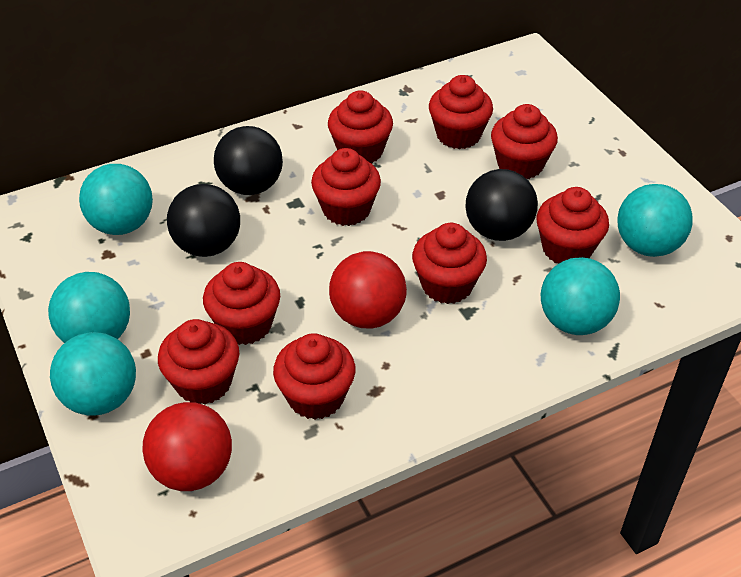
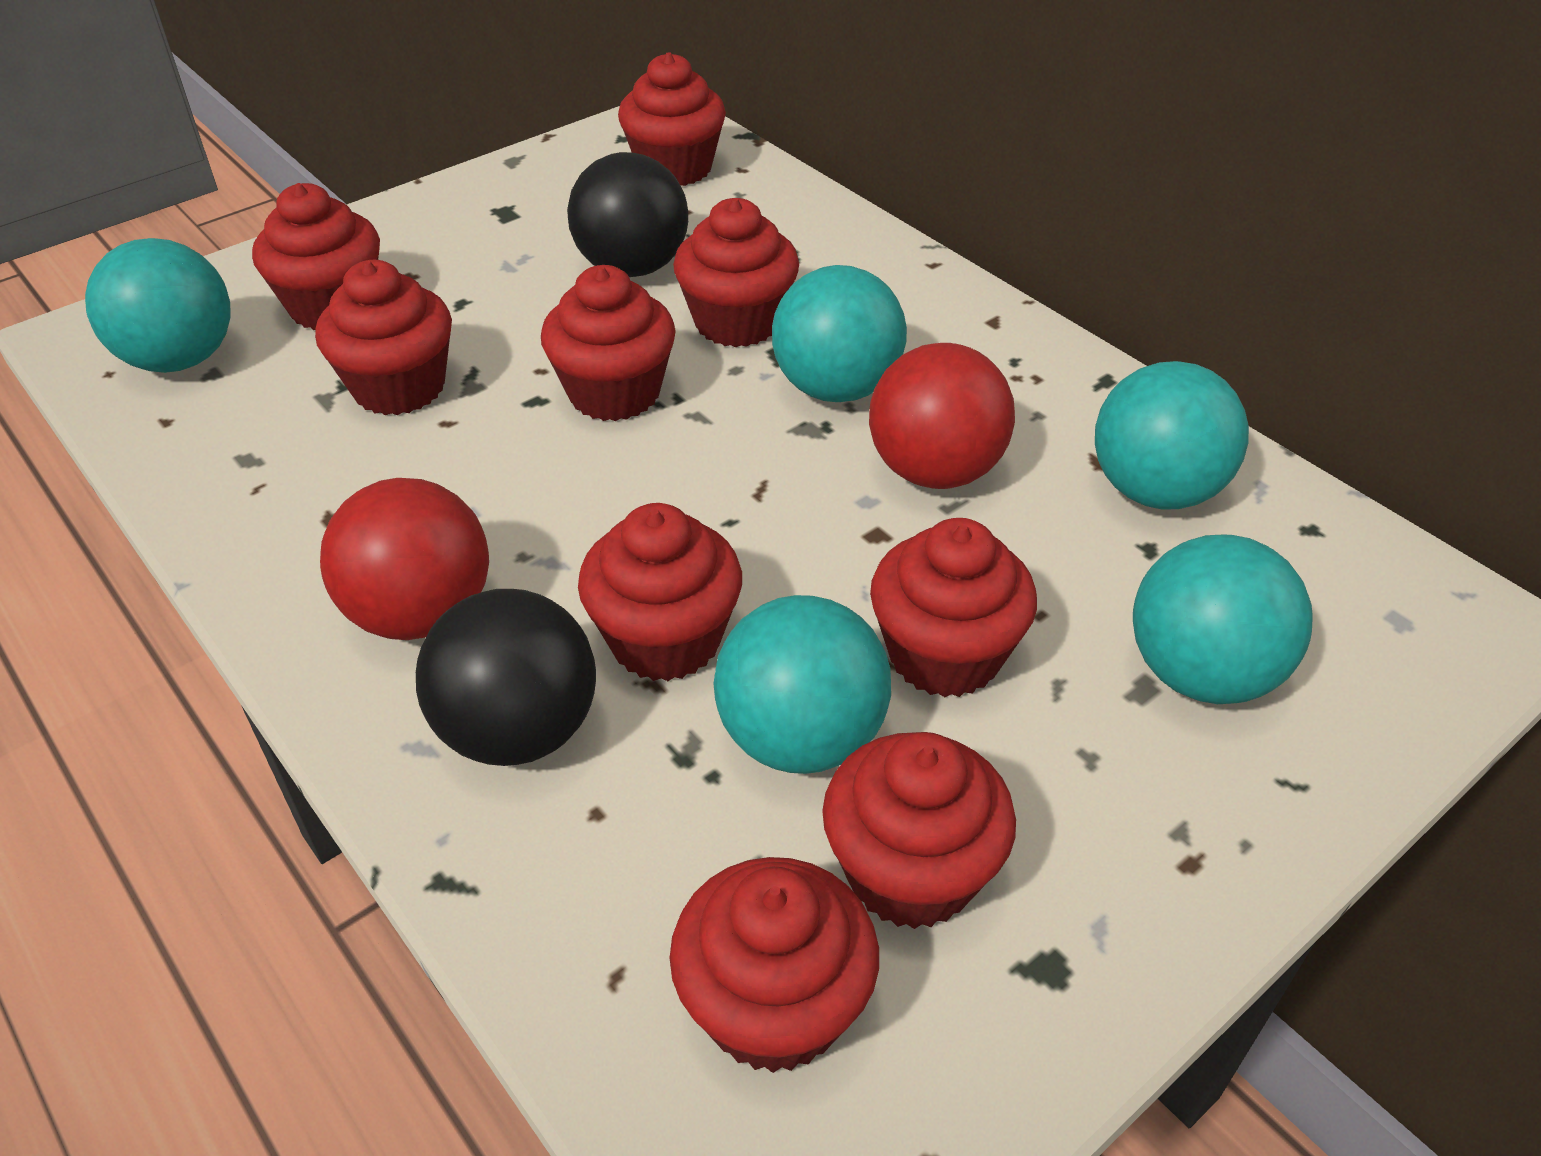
black ball: 3 -> 2

